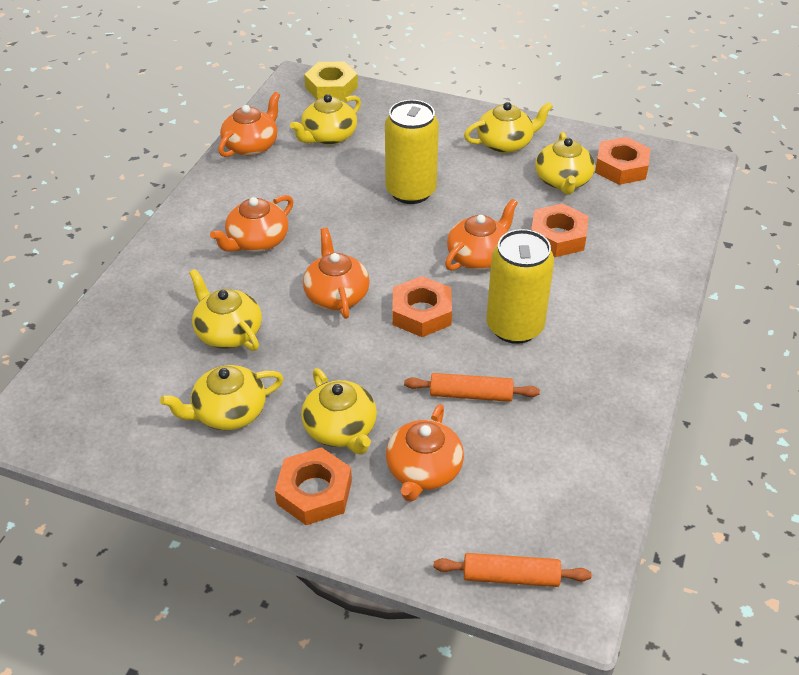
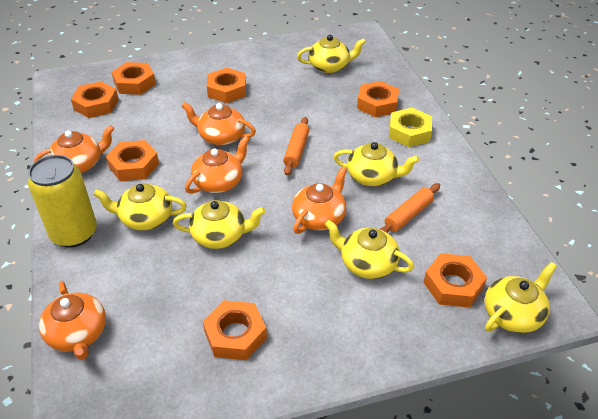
orange nut: 4 -> 7
yellow can: 2 -> 1

